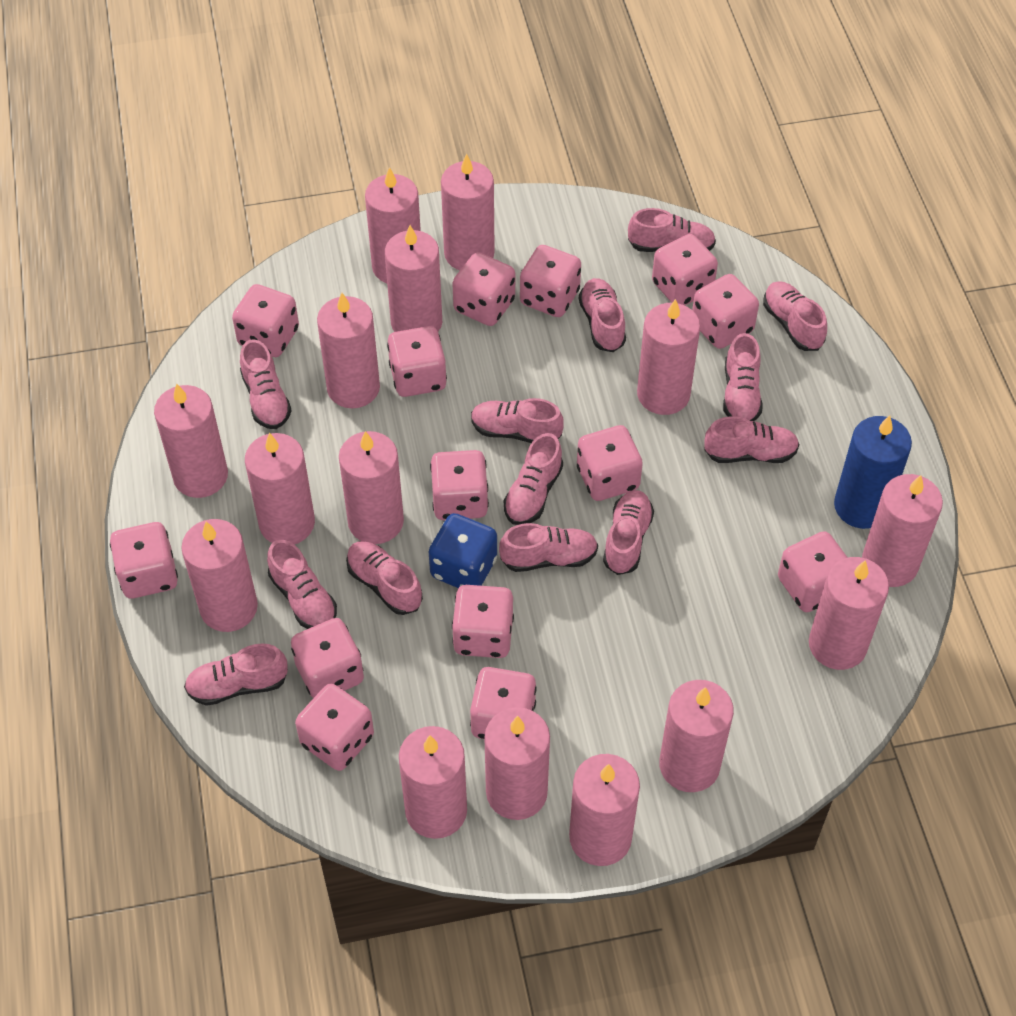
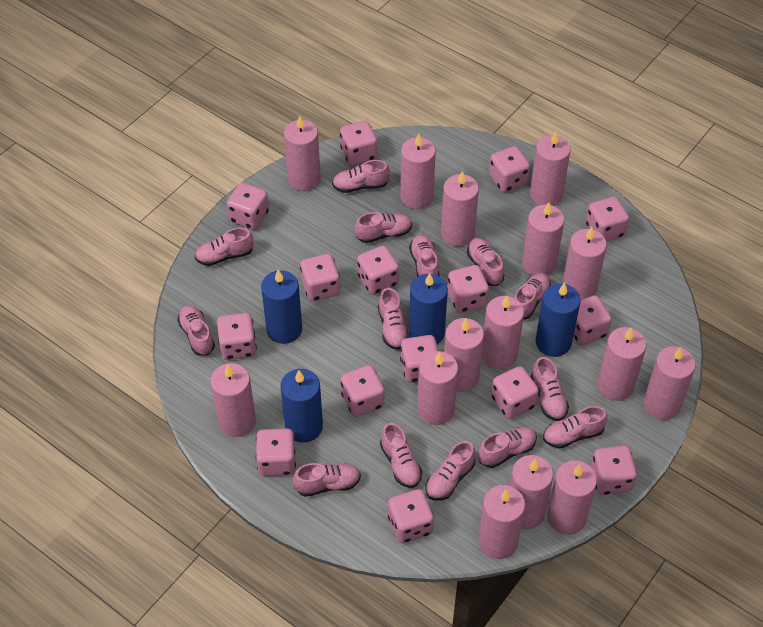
blue candle: 1 -> 4
blue dice: 1 -> 0
pink dice: 14 -> 15
pink shoe: 13 -> 14

